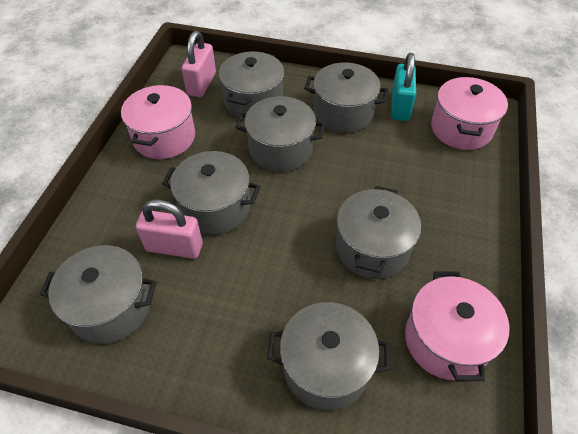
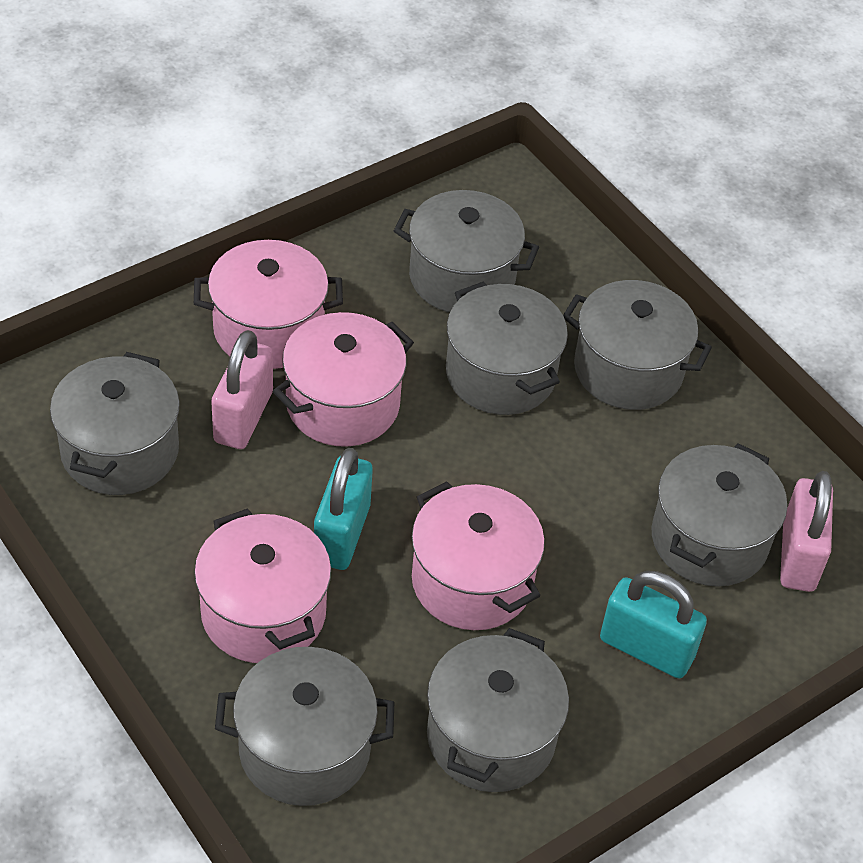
pink pot: 3 -> 4
turquoise padlock: 1 -> 2

